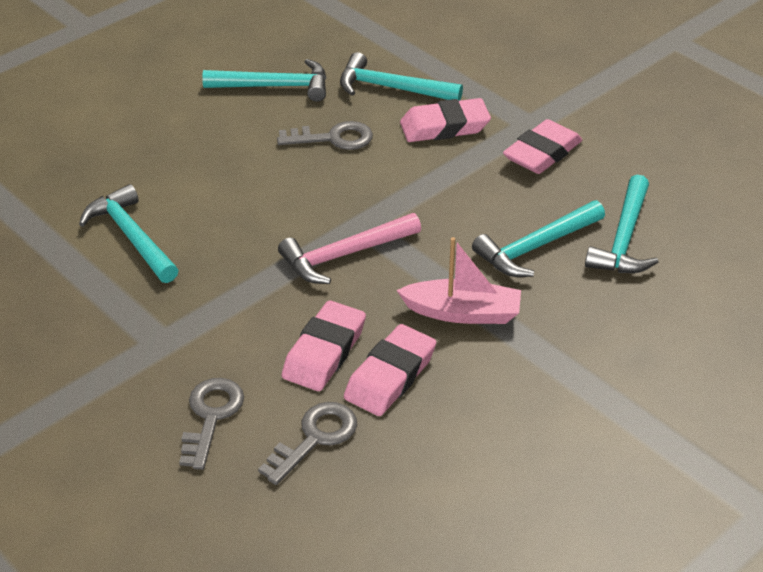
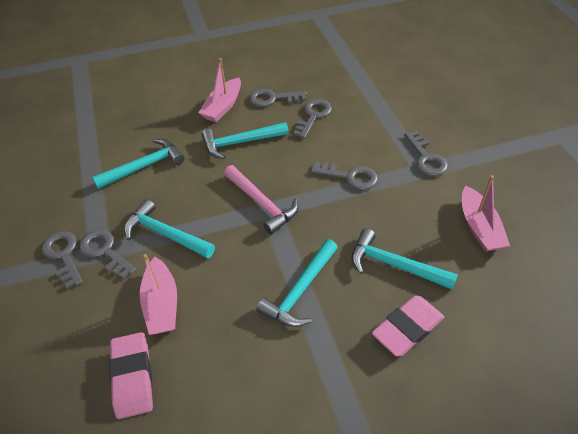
grey key: 3 -> 6
pink boat: 1 -> 3
pink eraser: 4 -> 2

